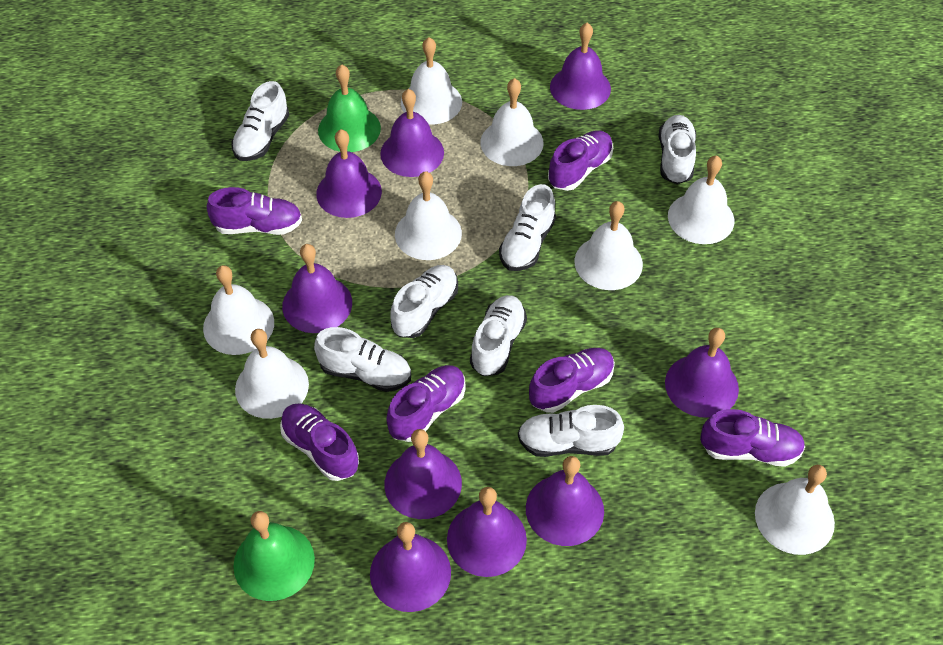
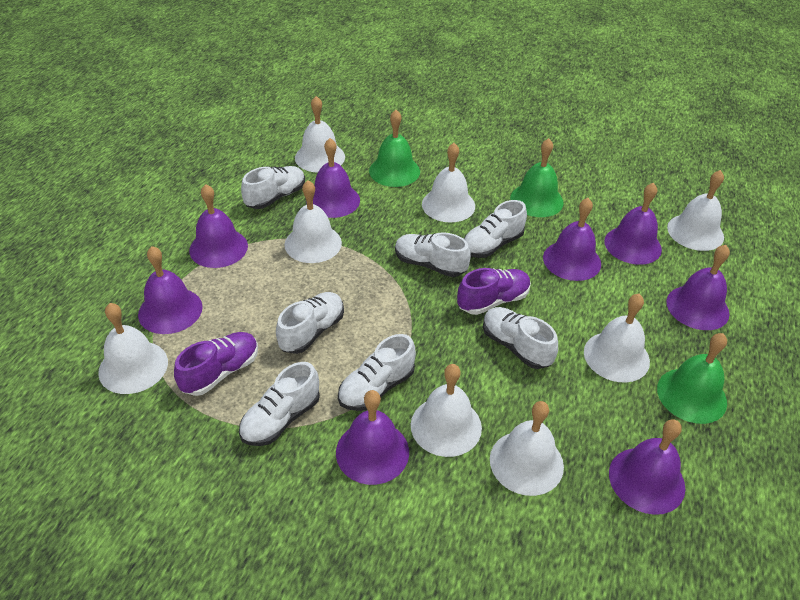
green bell: 2 -> 3
purple bell: 9 -> 8
purple shoe: 6 -> 2

